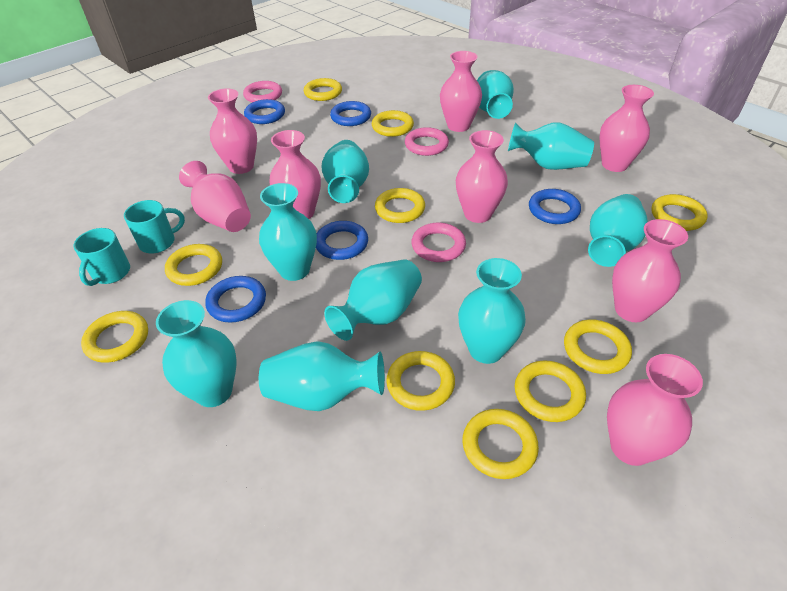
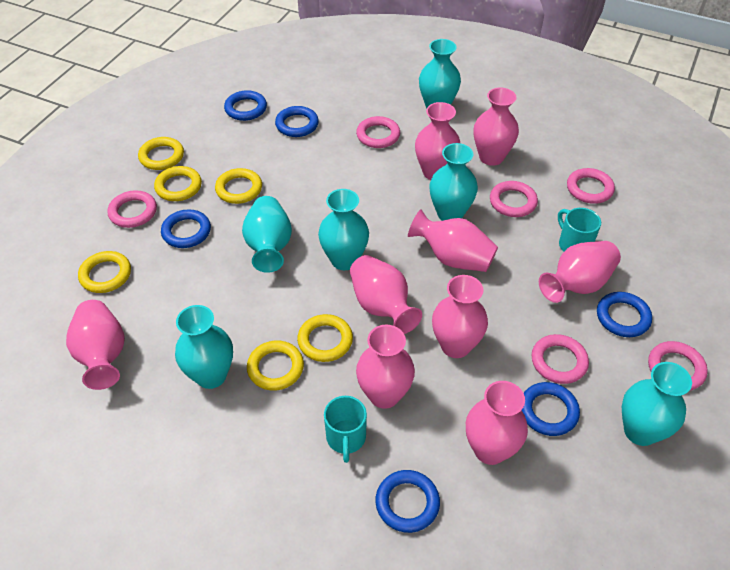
blue ring: 5 -> 6
pink ring: 3 -> 6
pink vase: 8 -> 9
turquoise vase: 9 -> 6
yellow ring: 10 -> 6

